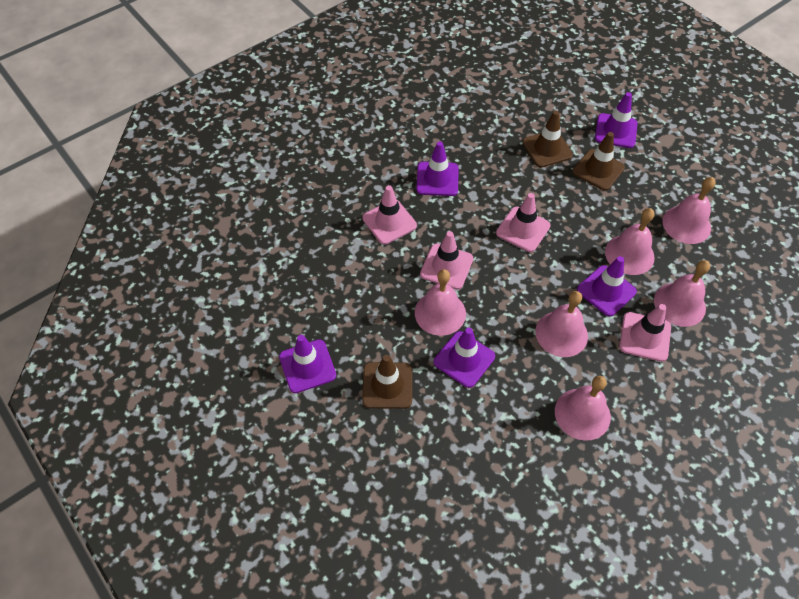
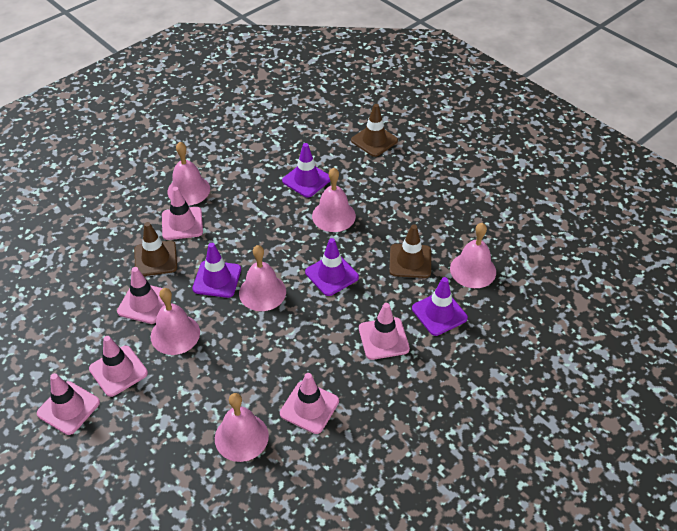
pink traffic cone: 4 -> 6
purple traffic cone: 5 -> 4

